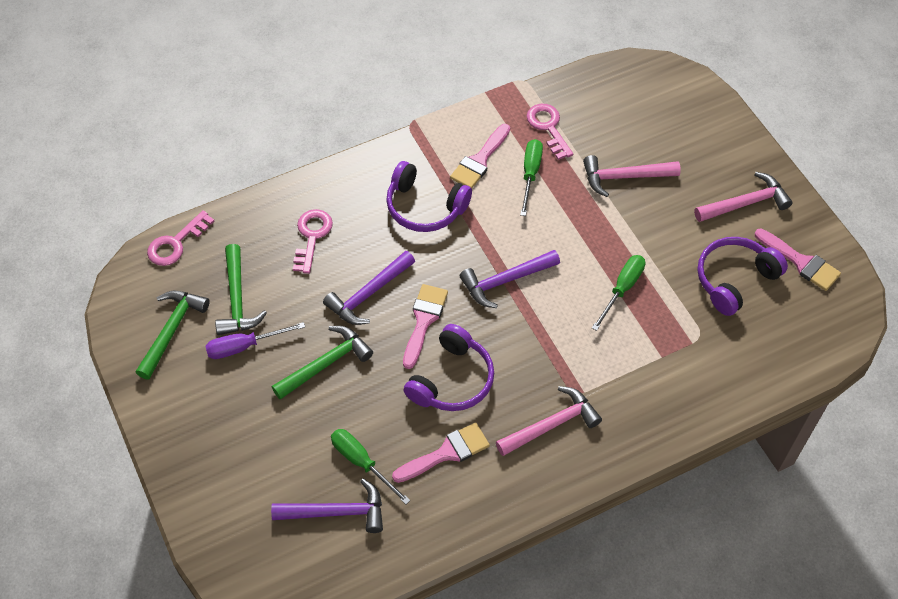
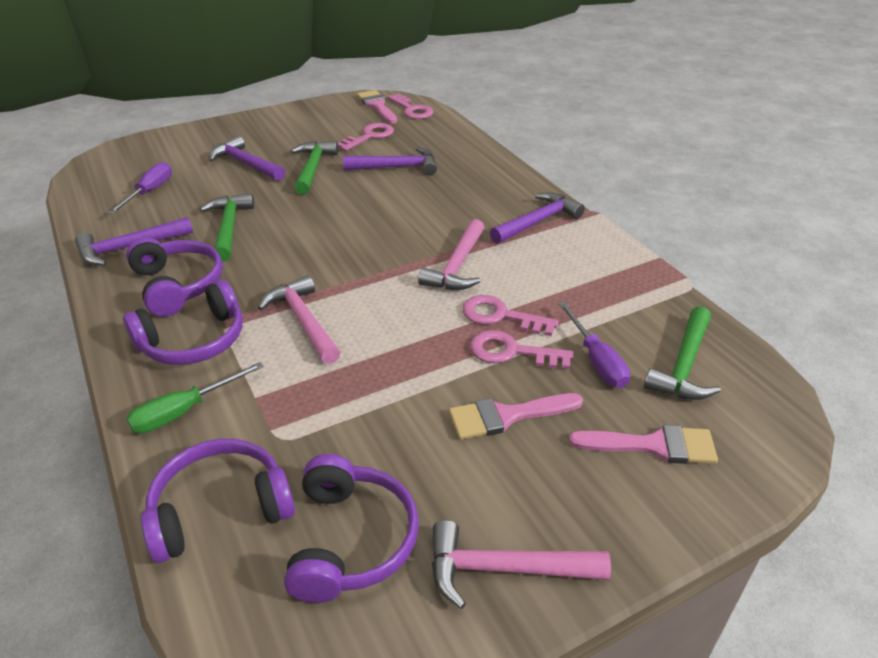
green screwdriver: 3 -> 1
pink brush: 4 -> 3
pink key: 3 -> 4
purple hammer: 3 -> 4
purple headphones: 3 -> 4
purple screwdriver: 1 -> 2

